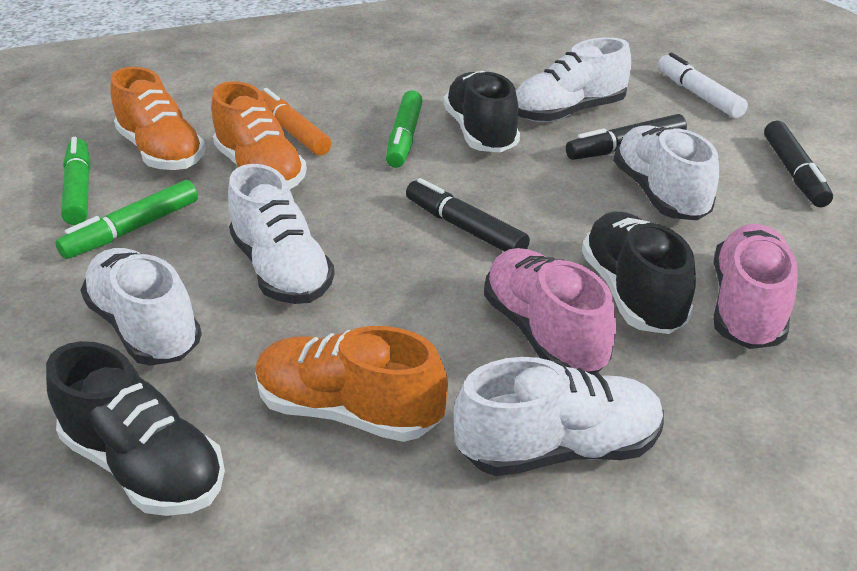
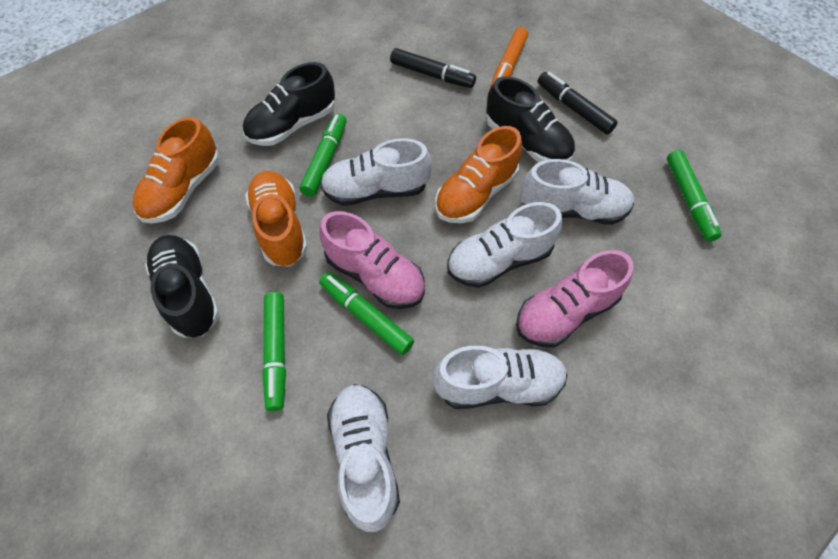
black marker: 3 -> 2
green marker: 3 -> 4
white marker: 1 -> 0

